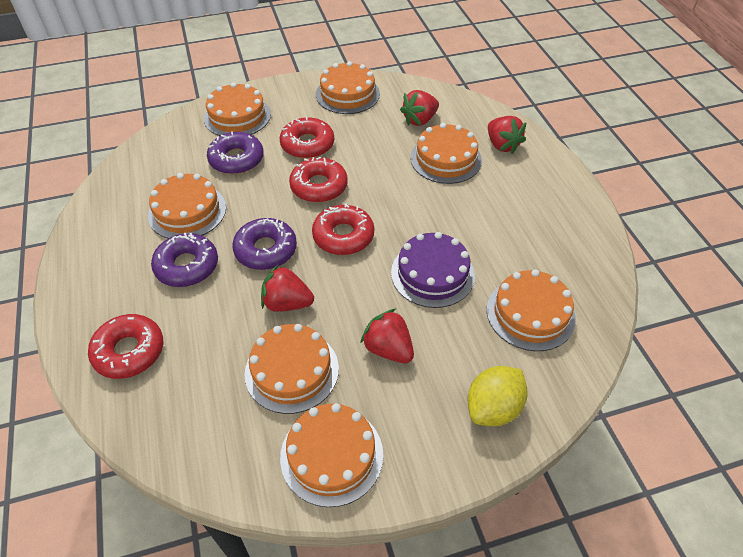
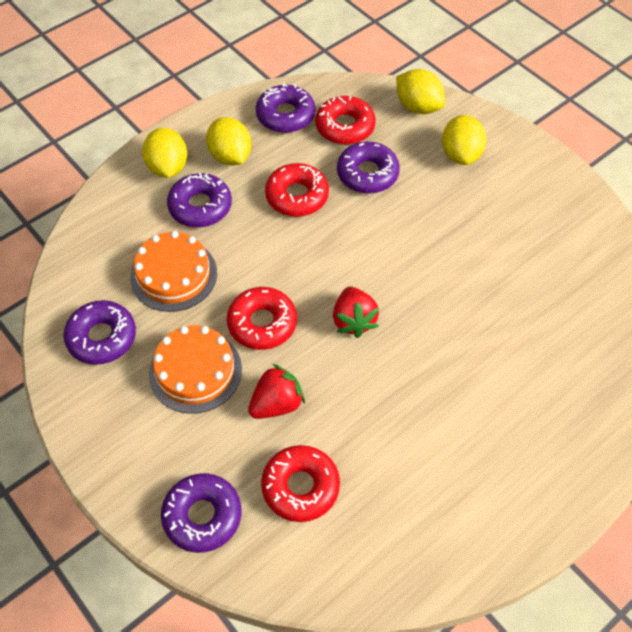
orange cake: 7 -> 2
purple cake: 1 -> 0
purple donut: 3 -> 5
red strawberry: 4 -> 2
yellow lemon: 1 -> 4

